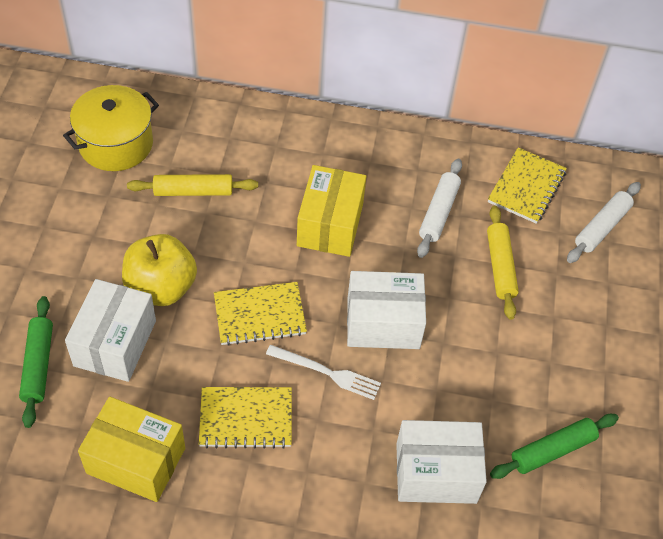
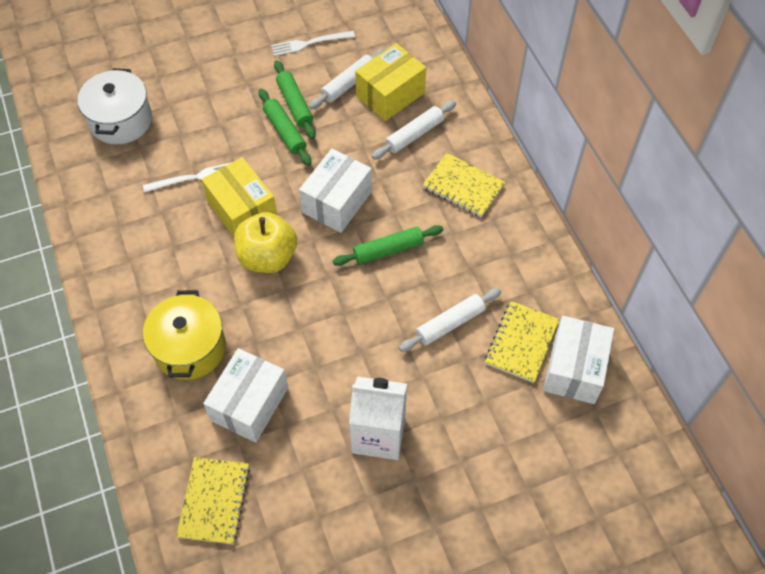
green rolling pin: 2 -> 3
white carton: 0 -> 1
white fork: 1 -> 2
white pot: 0 -> 1
white rolling pin: 2 -> 3
yellow rolling pin: 2 -> 0

